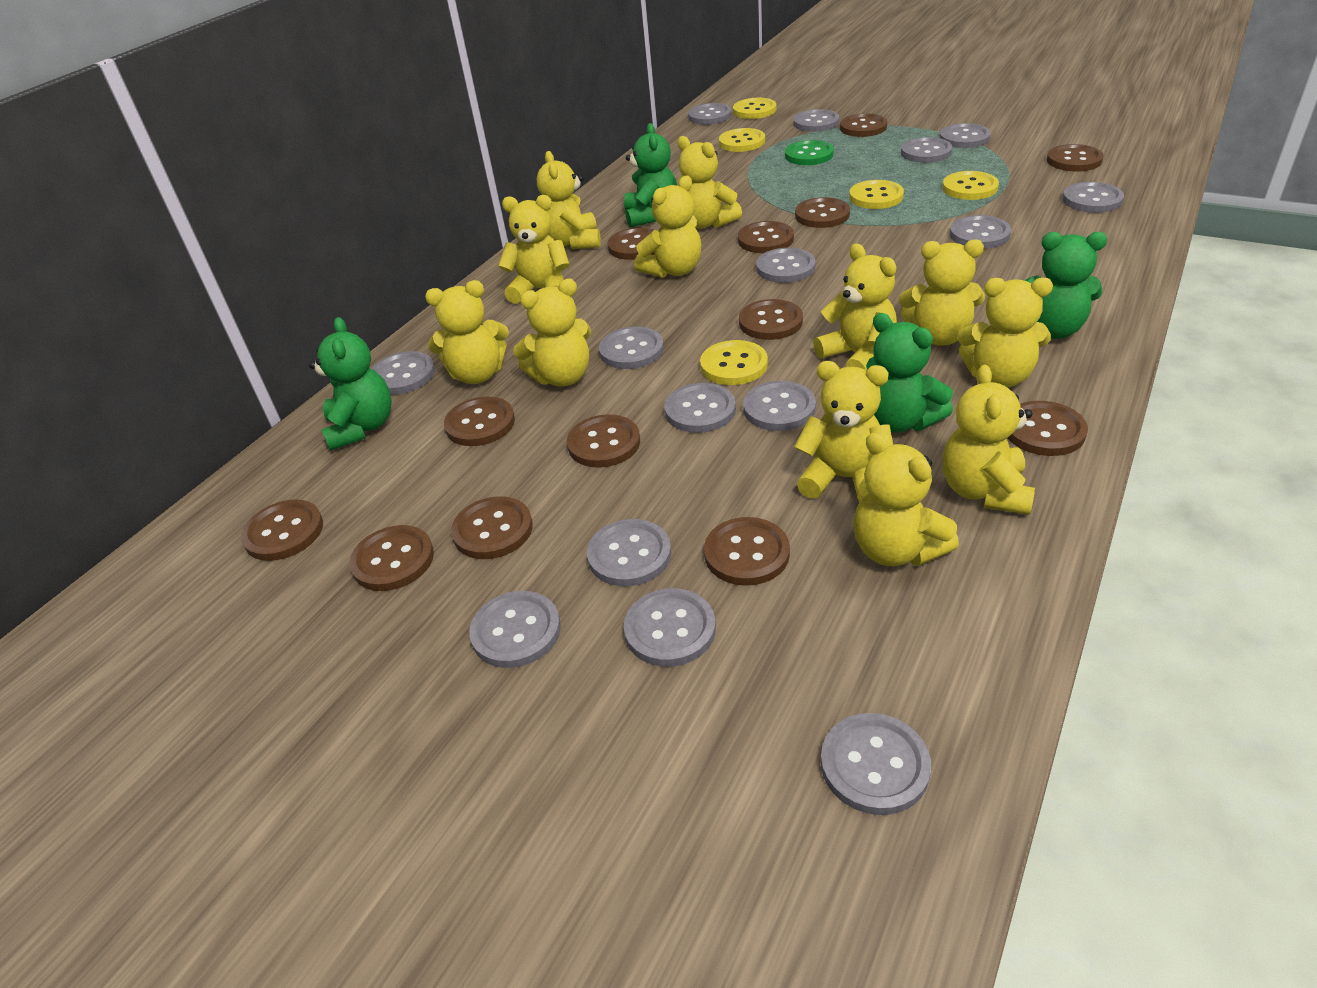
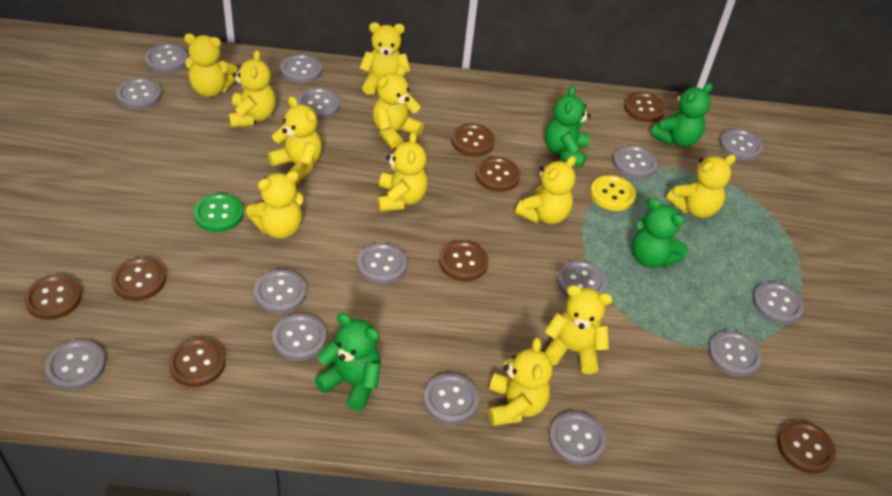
brown button: 13 -> 8
yellow button: 5 -> 1
yellow teddy bear: 12 -> 11

